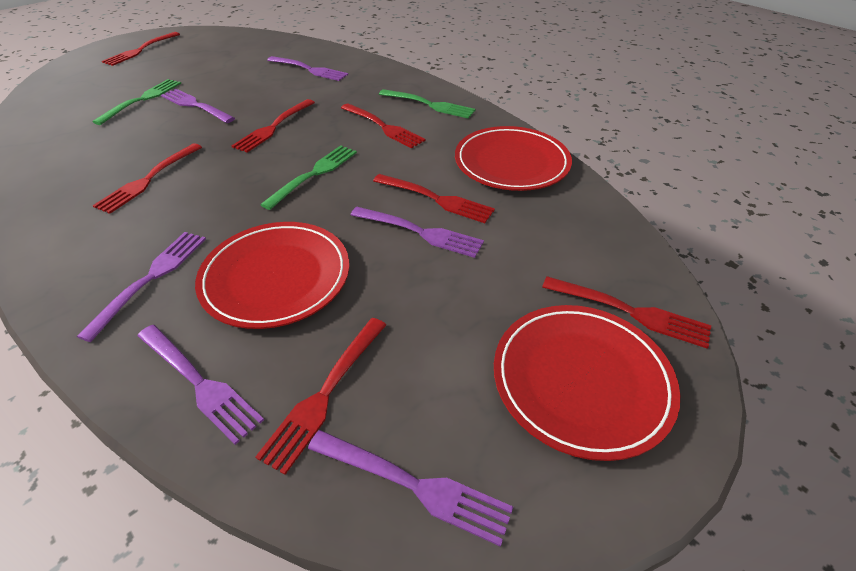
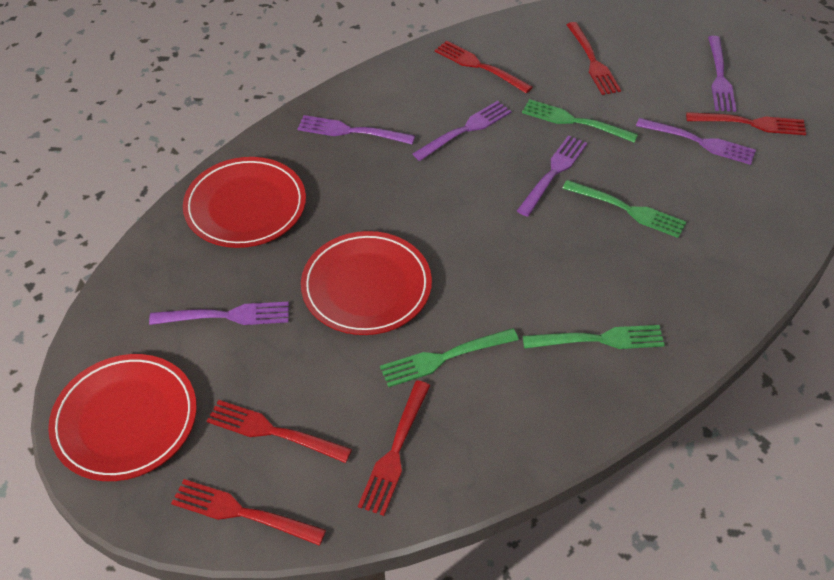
green fork: 3 -> 4
red fork: 7 -> 6

